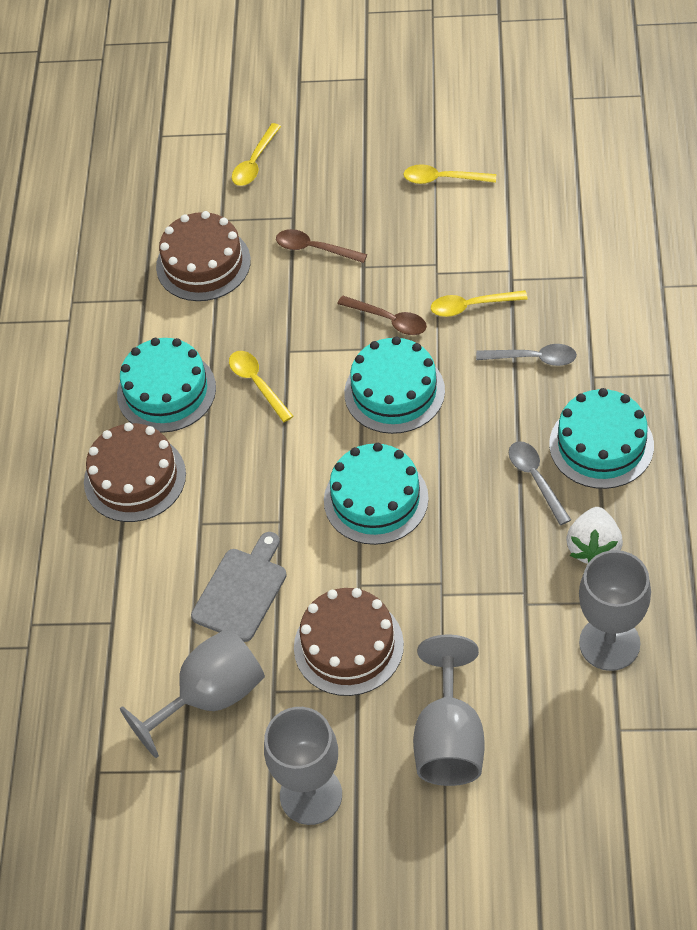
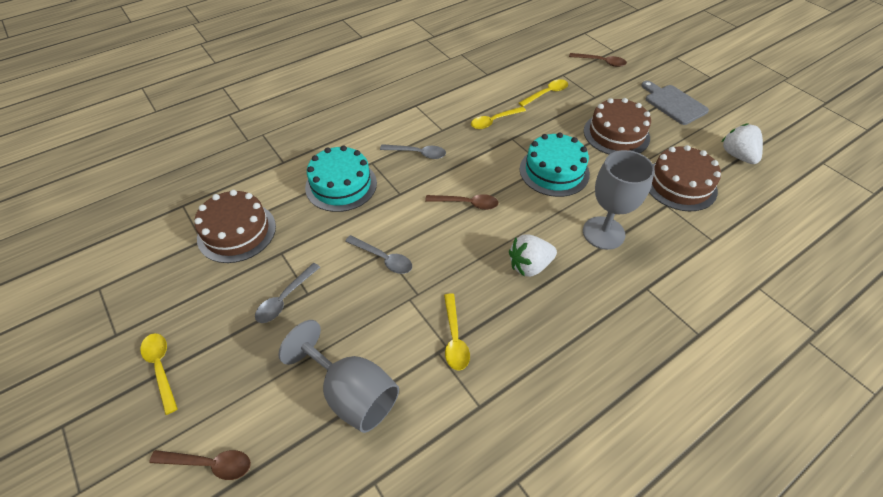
brown spoon: 2 -> 3
grey goblet: 4 -> 2
grey spoon: 2 -> 3
turquoise cake: 4 -> 2
white strawberry: 1 -> 2

